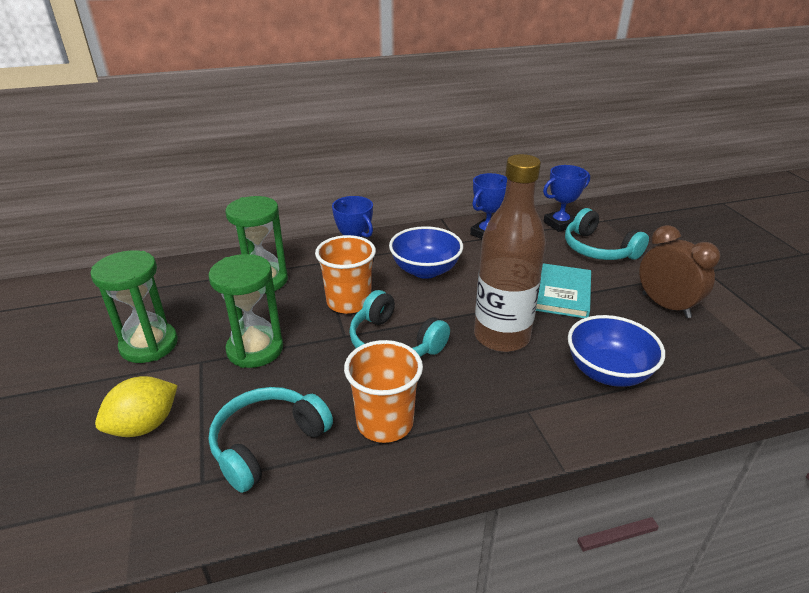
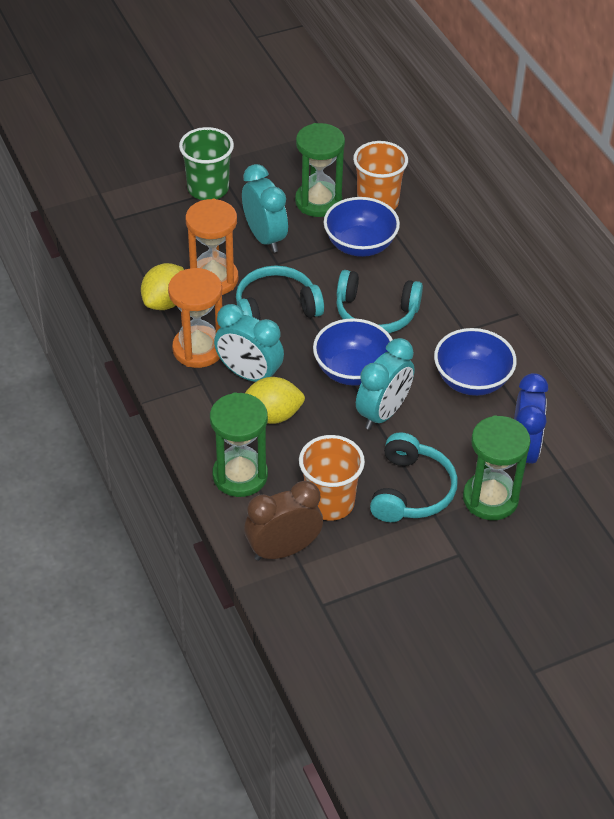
blue bowl: 2 -> 3
blue clock: 0 -> 1
blue trophy: 3 -> 0
brown bottle: 1 -> 0
green cup: 0 -> 1
orange hourglass: 0 -> 2
turquoise book: 1 -> 0
turquoise clock: 0 -> 3
yellow lemon: 1 -> 2

